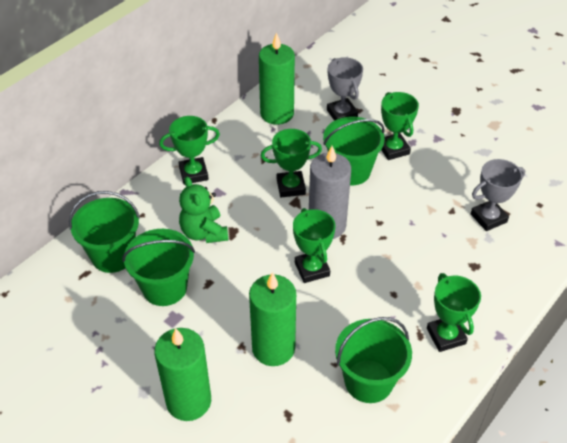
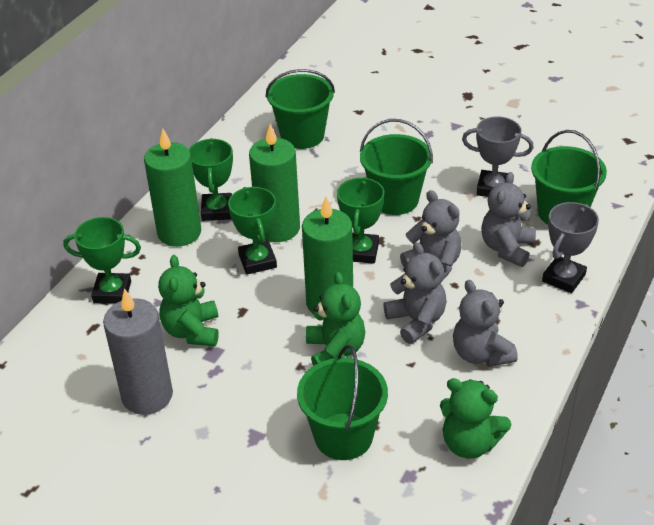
green teddy bear: 1 -> 3
green trophy: 5 -> 4
grey teddy bear: 0 -> 4

